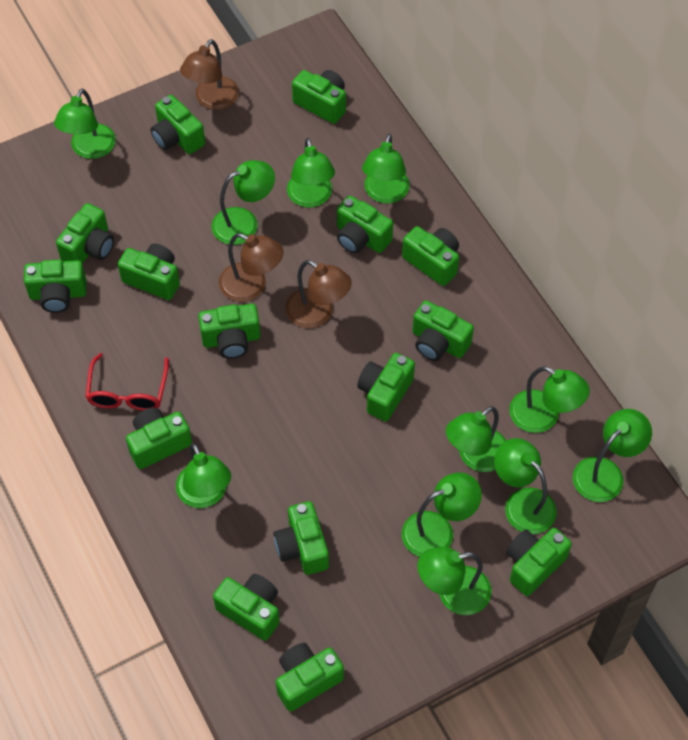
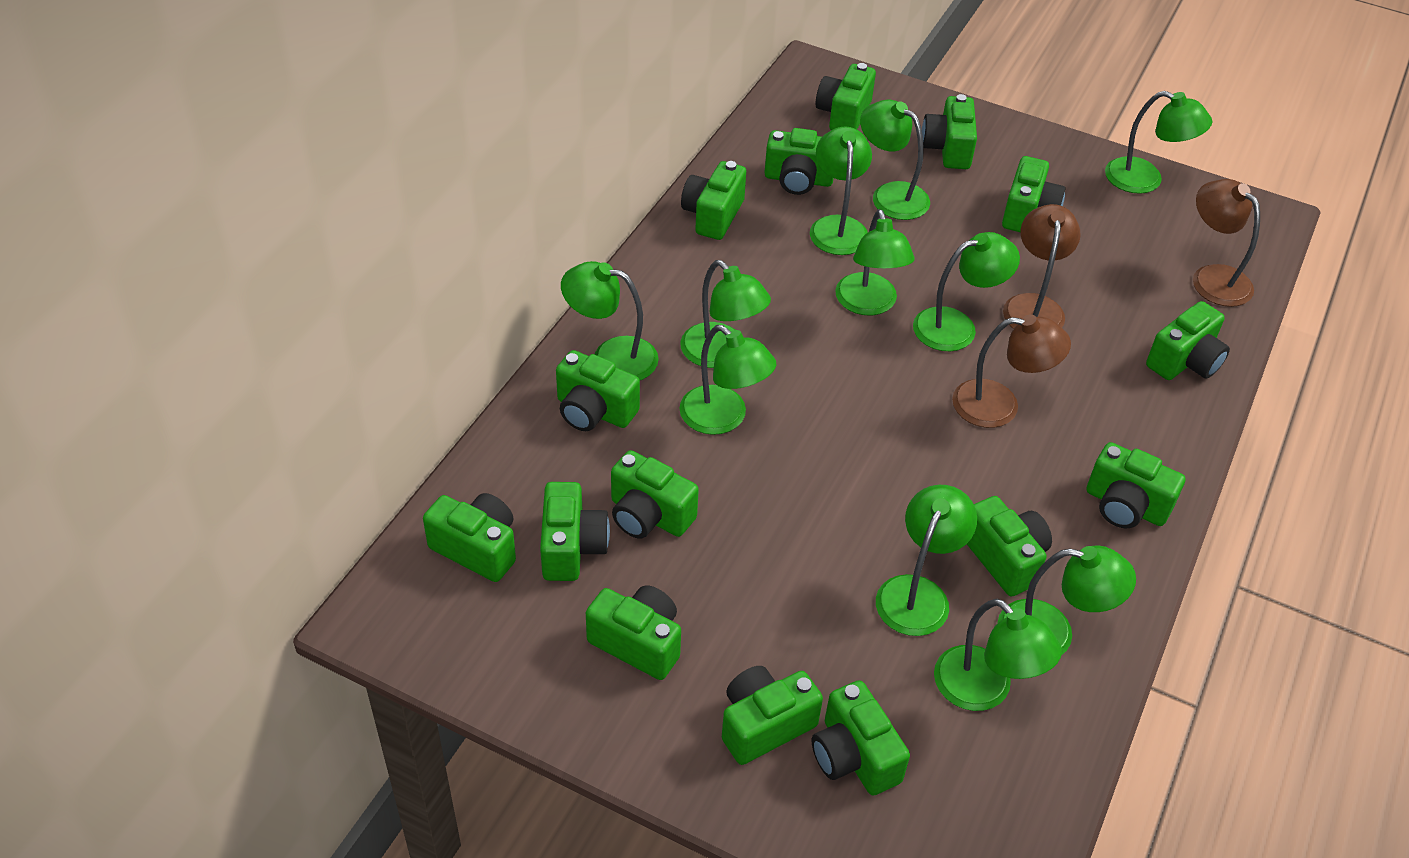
red glasses: 1 -> 0

